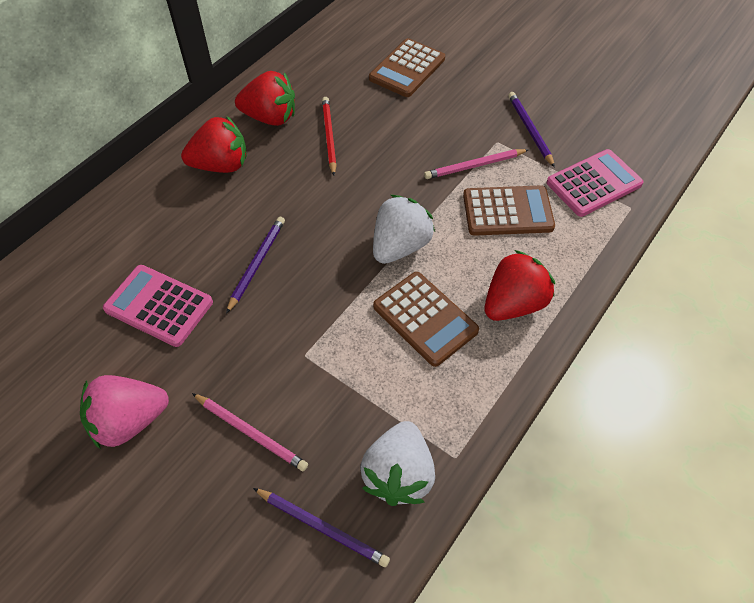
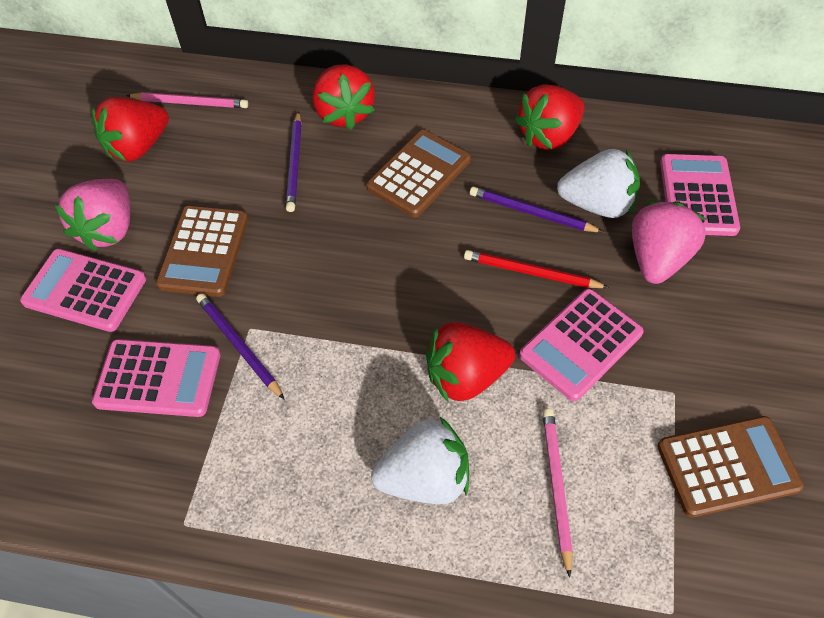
pink calculator: 2 -> 4
pink strawberry: 1 -> 2
red strawberry: 3 -> 4

